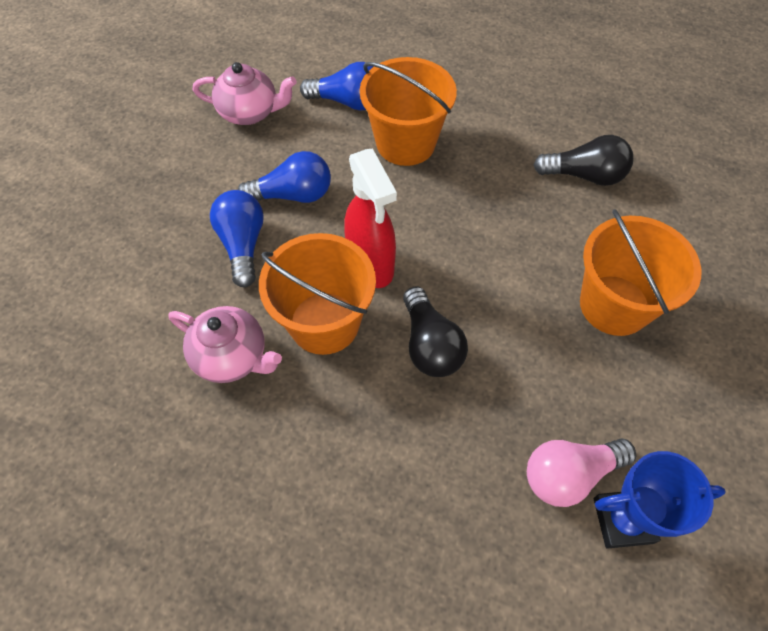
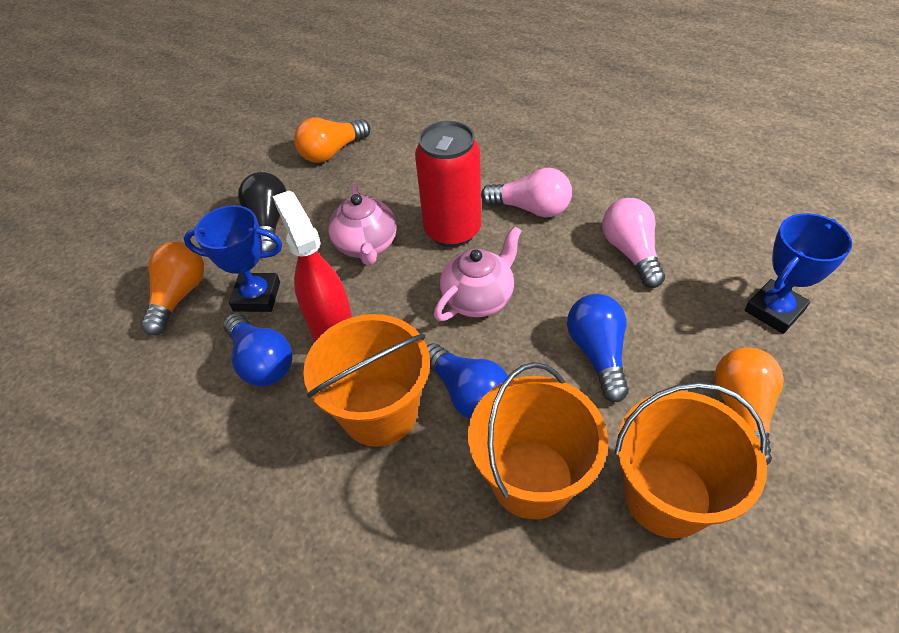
black light bulb: 2 -> 1
blue trophy: 1 -> 2
orange light bulb: 0 -> 3
pink light bulb: 1 -> 2
red can: 0 -> 1

